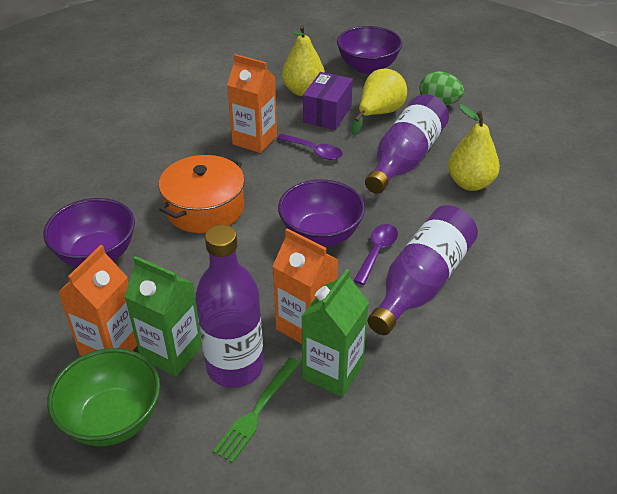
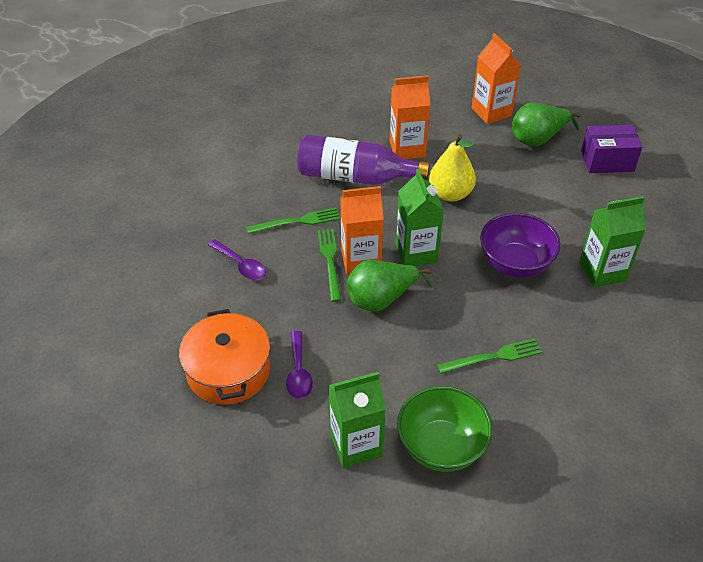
green carton: 2 -> 3
green egg: 1 -> 0
green fork: 1 -> 3
green pear: 0 -> 2
purple bottle: 3 -> 1
purple bowl: 3 -> 1
yellow pear: 3 -> 1

